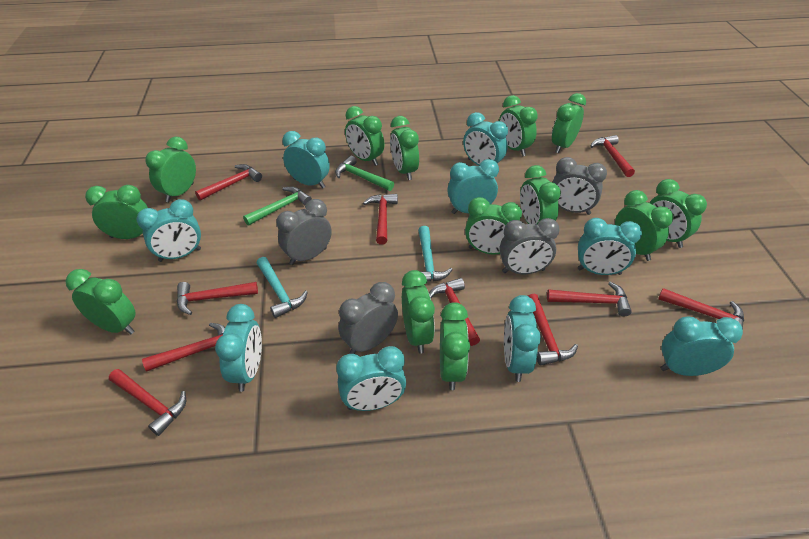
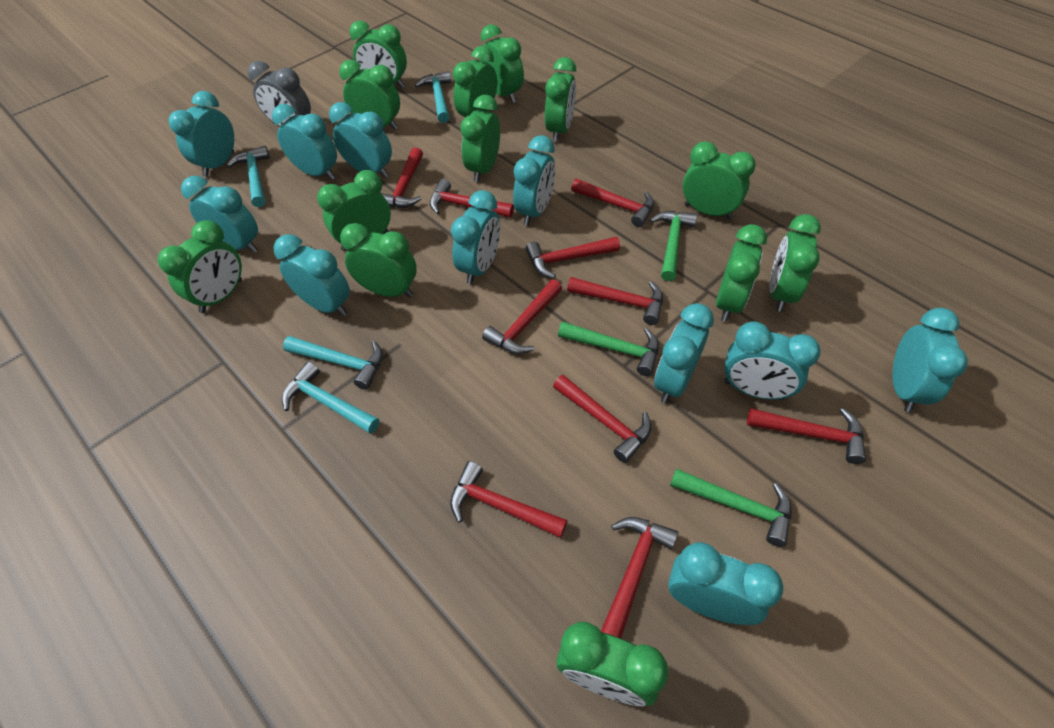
green hammer: 2 -> 3
grey clock: 4 -> 1
turquoise clock: 9 -> 11
turquoise hammer: 2 -> 4

